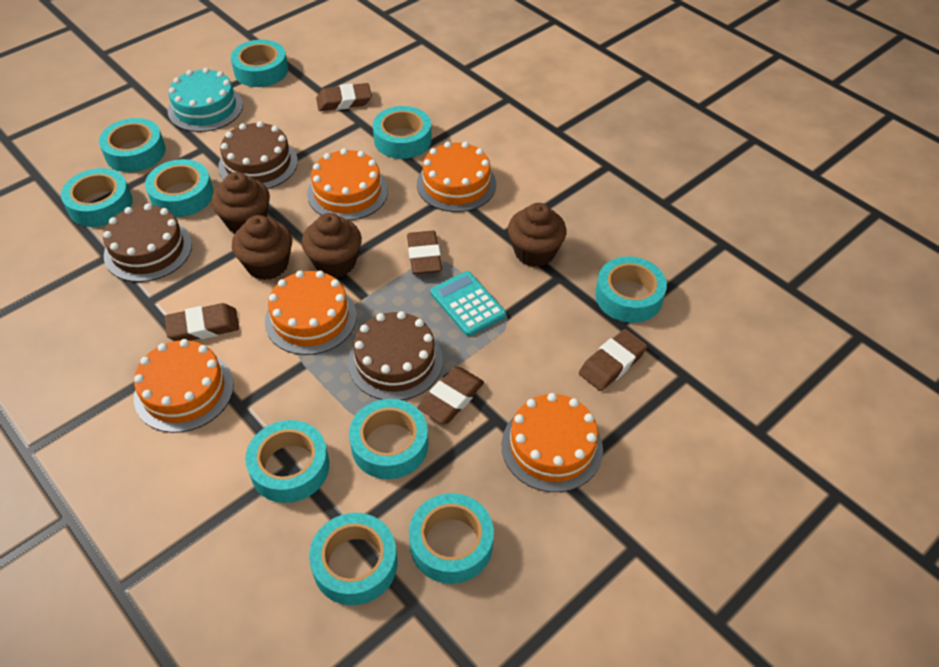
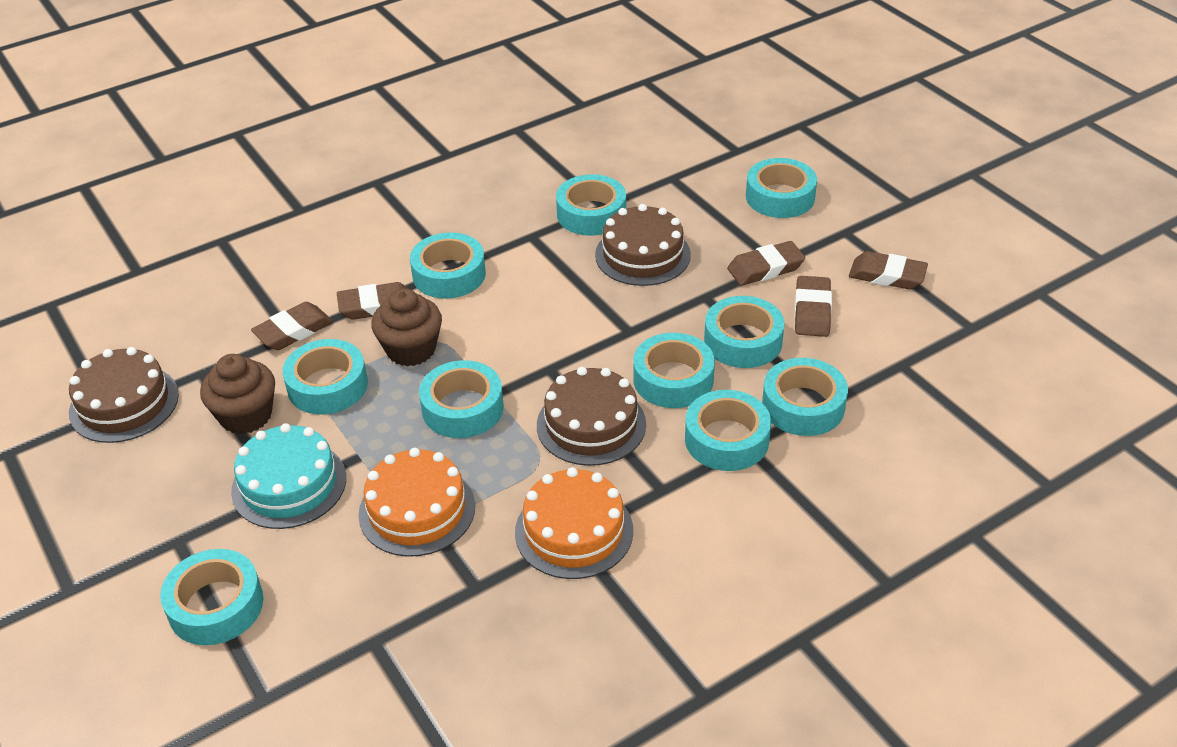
brown cupcake: 4 -> 2
orange cake: 5 -> 2
turquoise calculator: 1 -> 0

